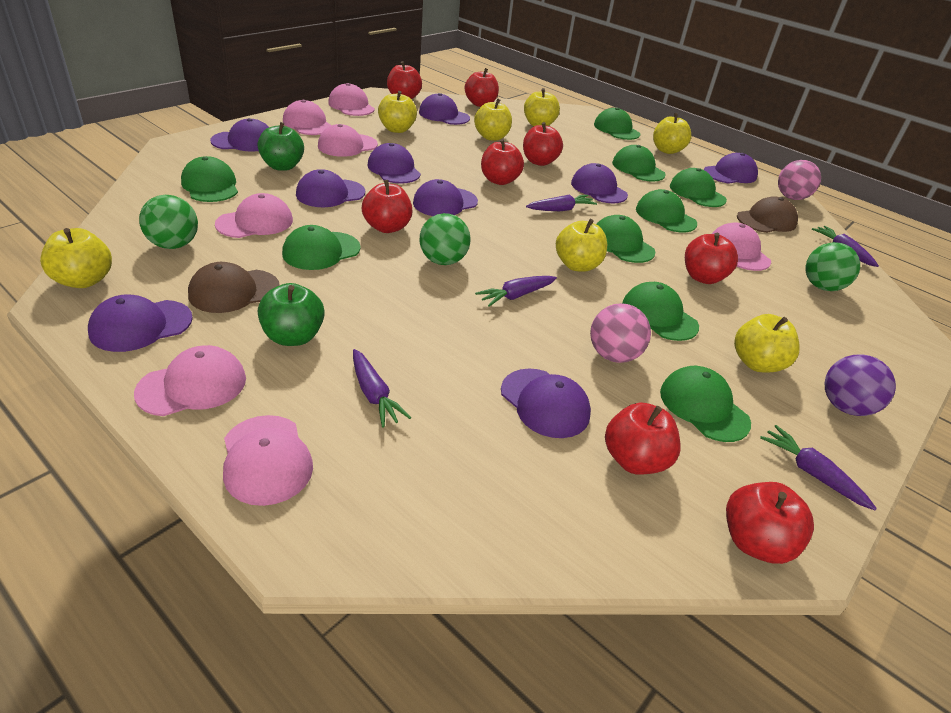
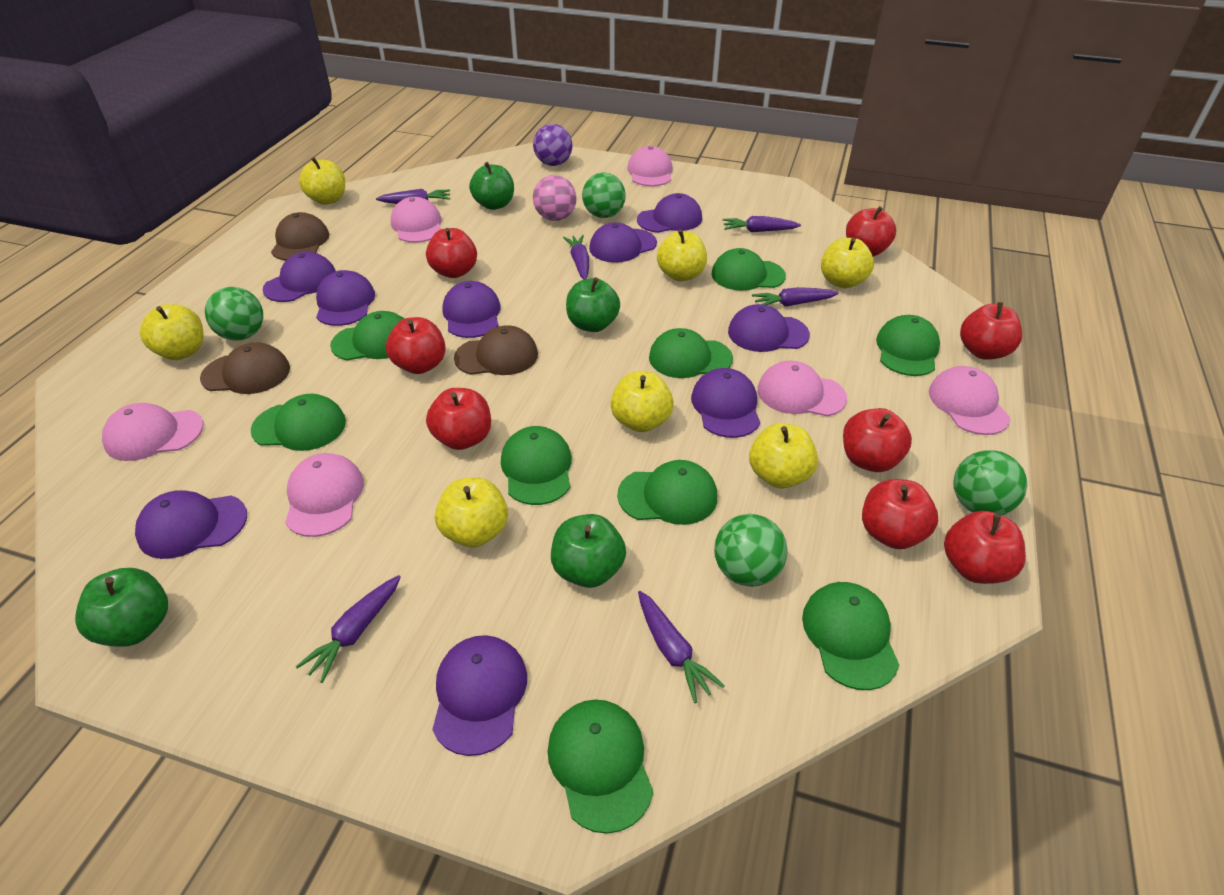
brown cap: 2 -> 3
green apple: 2 -> 4
green ball: 3 -> 4
pink ball: 2 -> 1
pink cap: 7 -> 6
purple carrot: 5 -> 6

